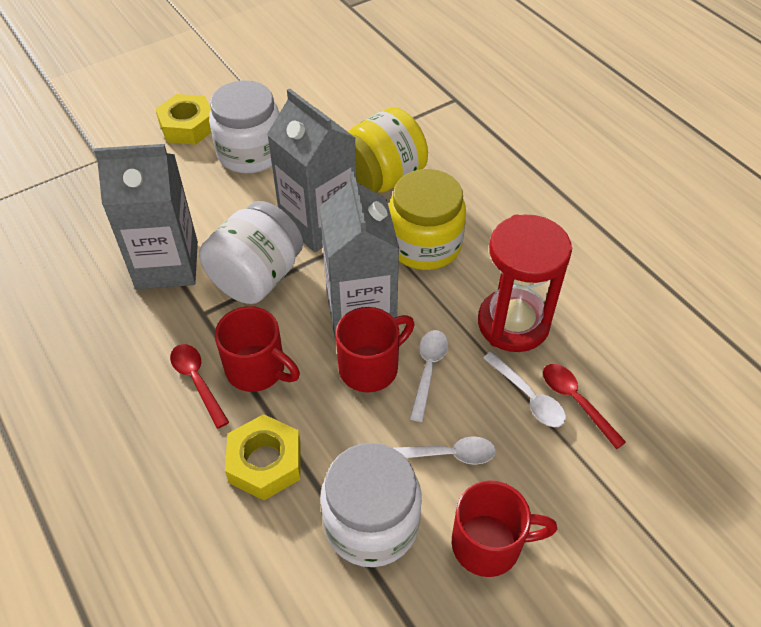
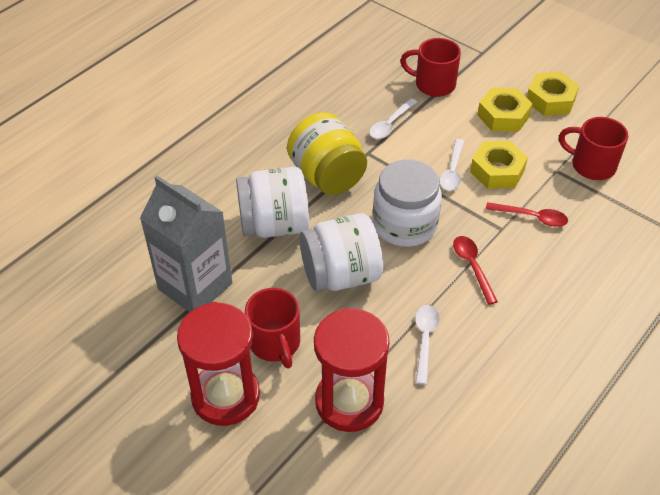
grey carton: 3 -> 1
red hourglass: 1 -> 2
yellow jar: 2 -> 1
yellow nut: 2 -> 3

